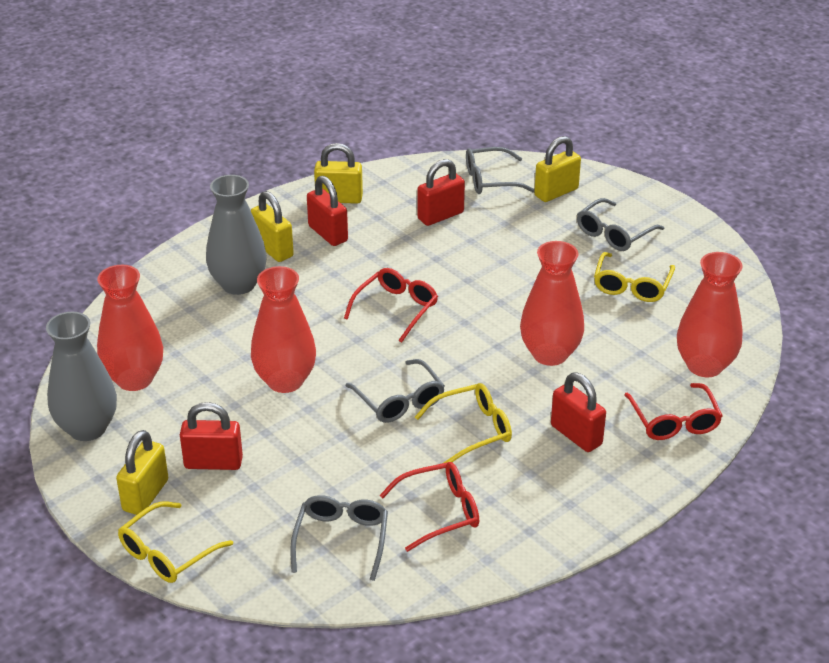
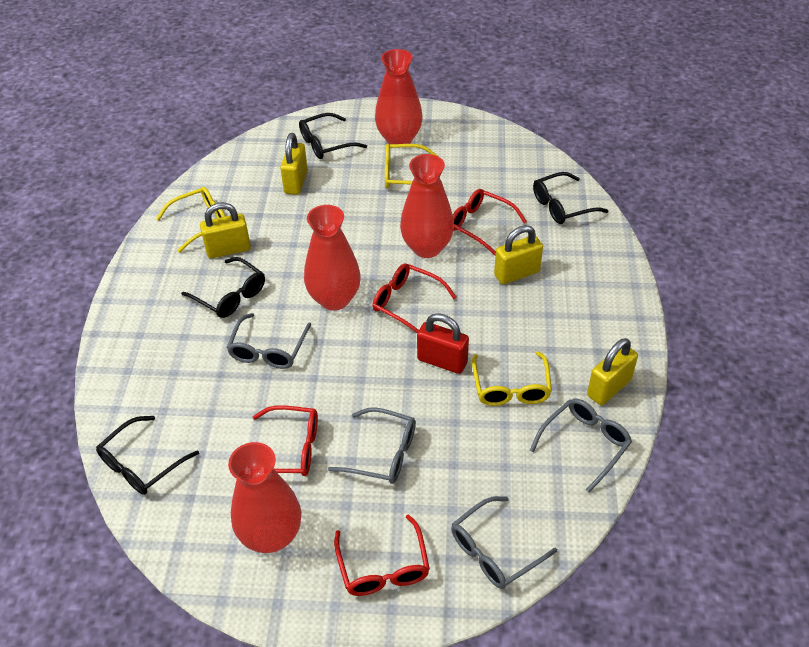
black glasses: 0 -> 4
grey vase: 2 -> 0
red glasses: 3 -> 4
red padlock: 4 -> 1

